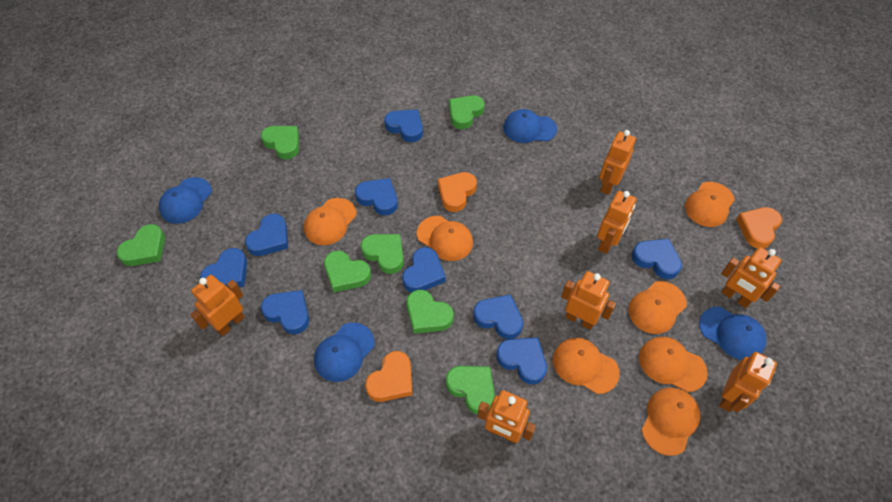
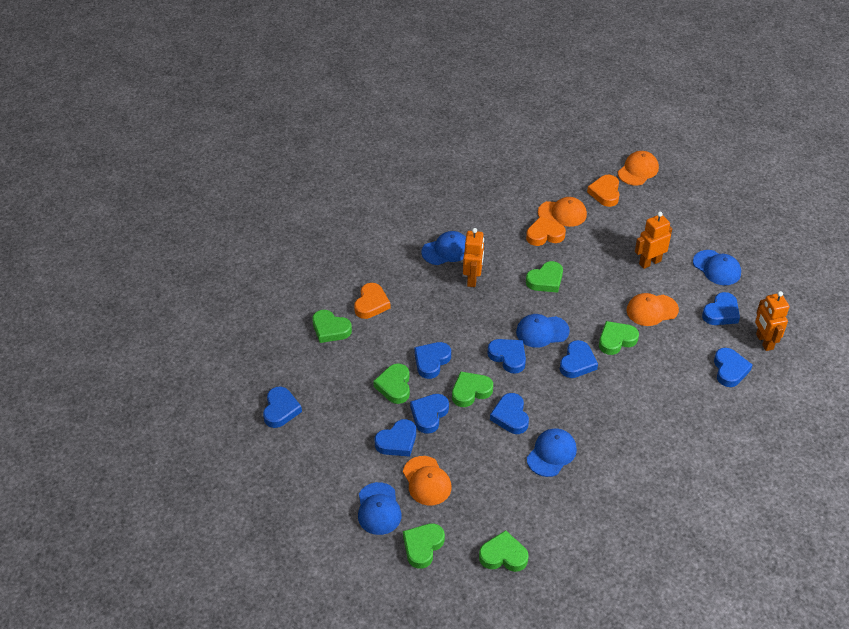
blue cap: 4 -> 5
orange cap: 7 -> 4
orange robot: 7 -> 3

